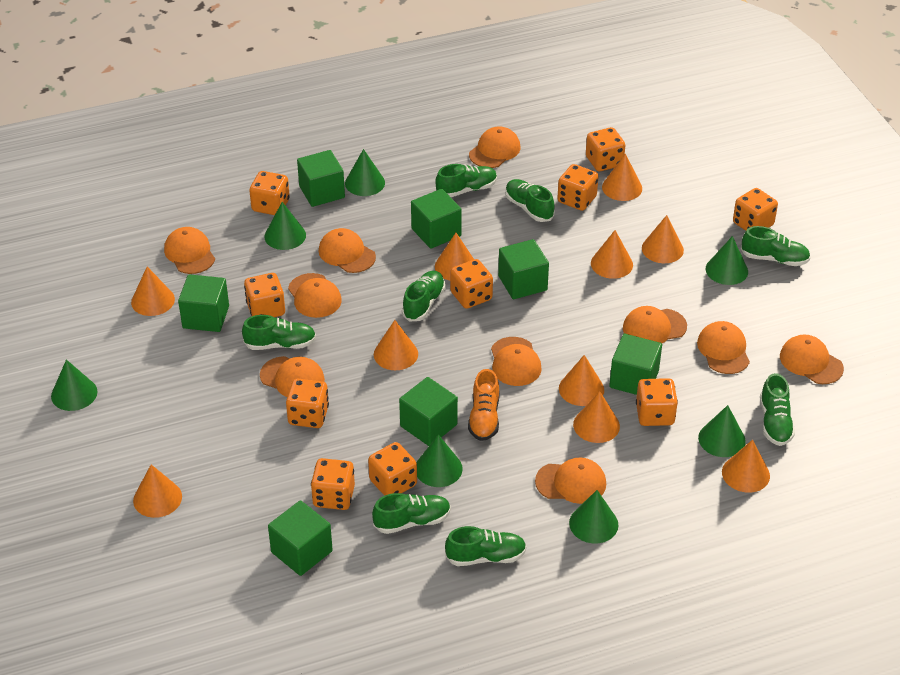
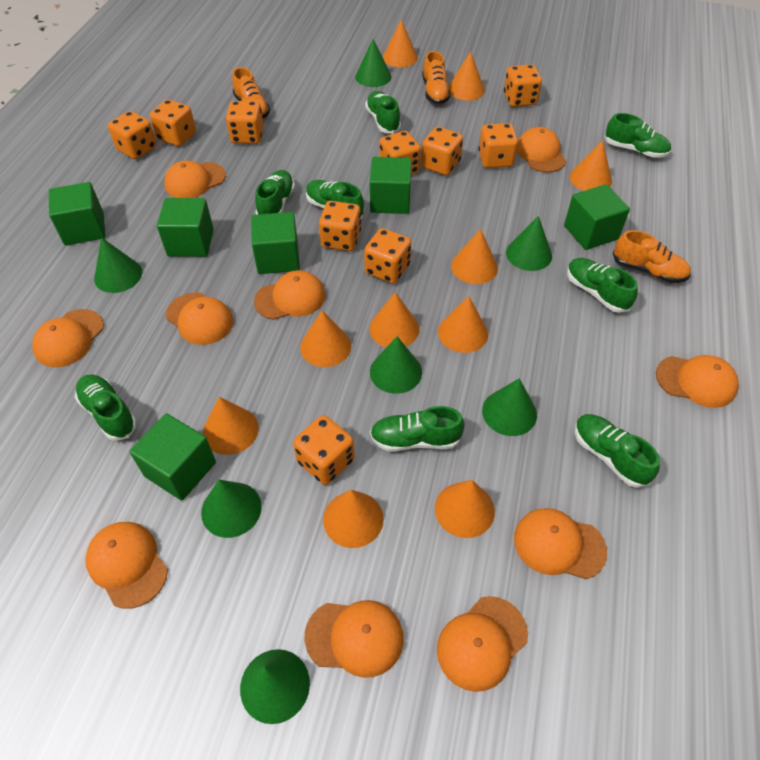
green cube: 7 -> 6
orange shoe: 1 -> 3

